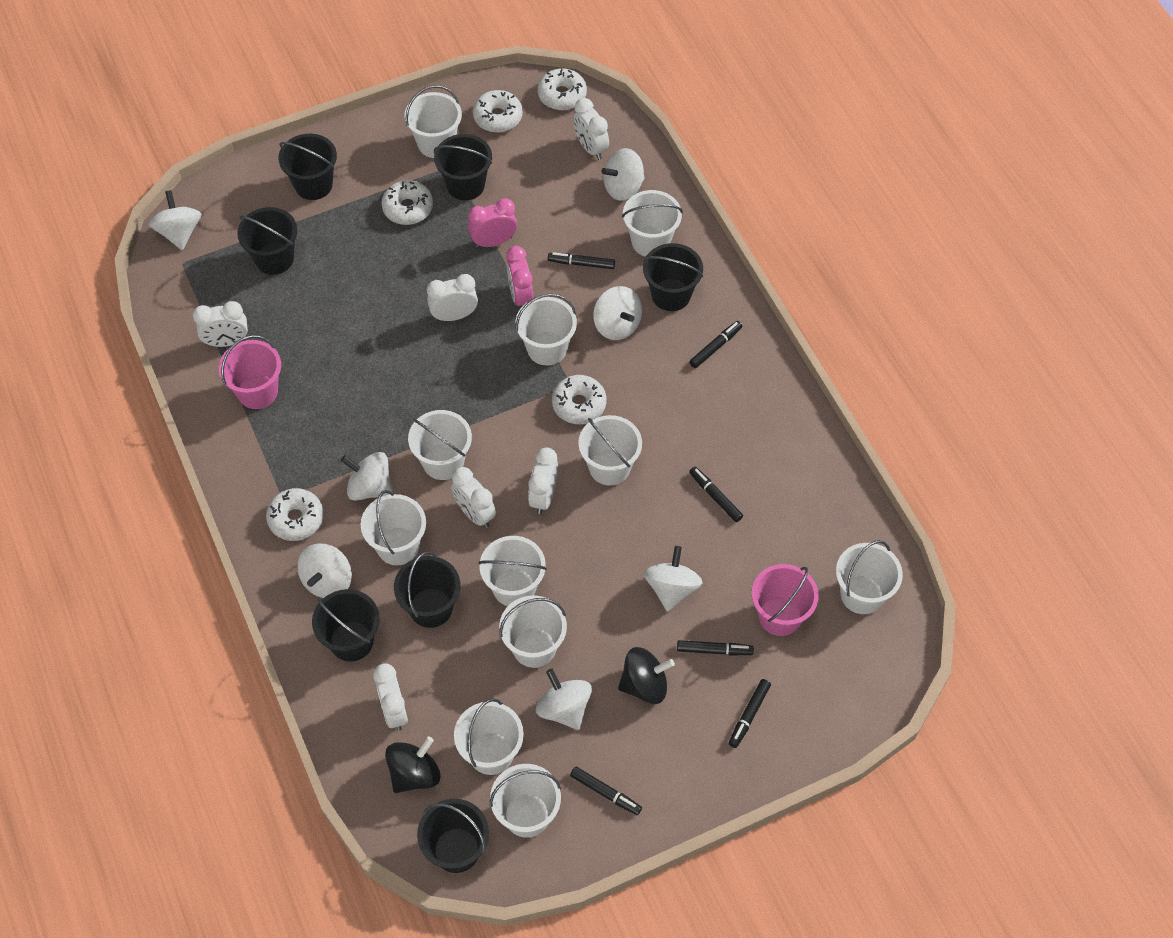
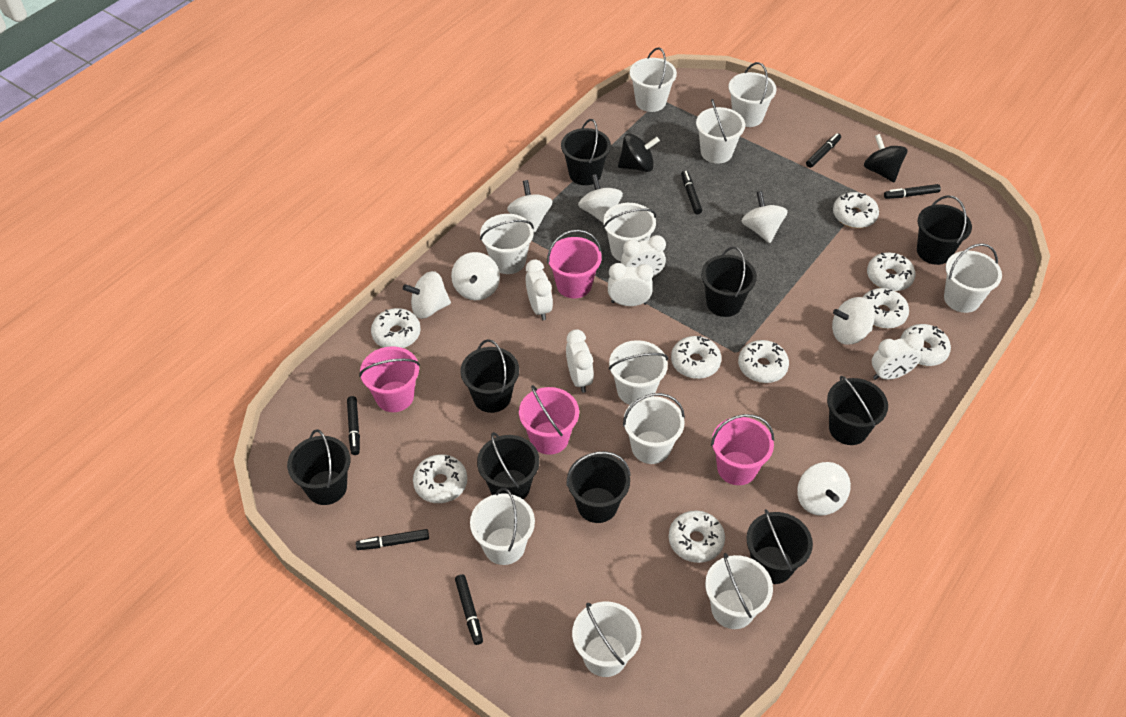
black bucket: 7 -> 9
pink bucket: 2 -> 4
pink clock: 2 -> 0
white clock: 6 -> 5
white donut: 5 -> 9

